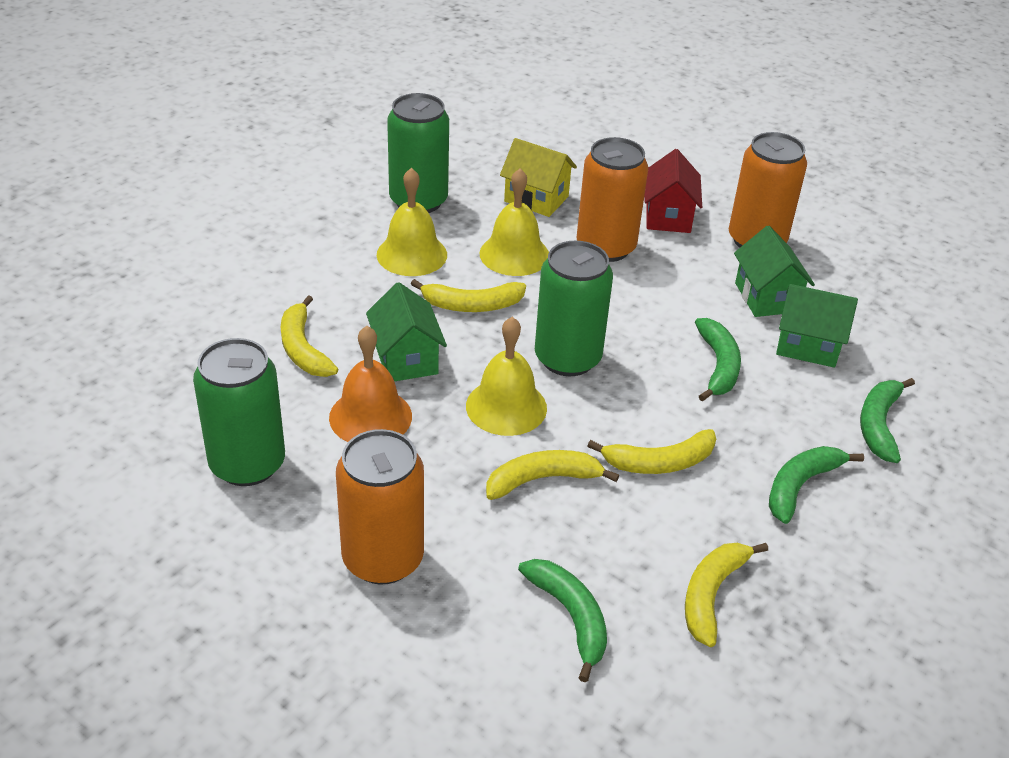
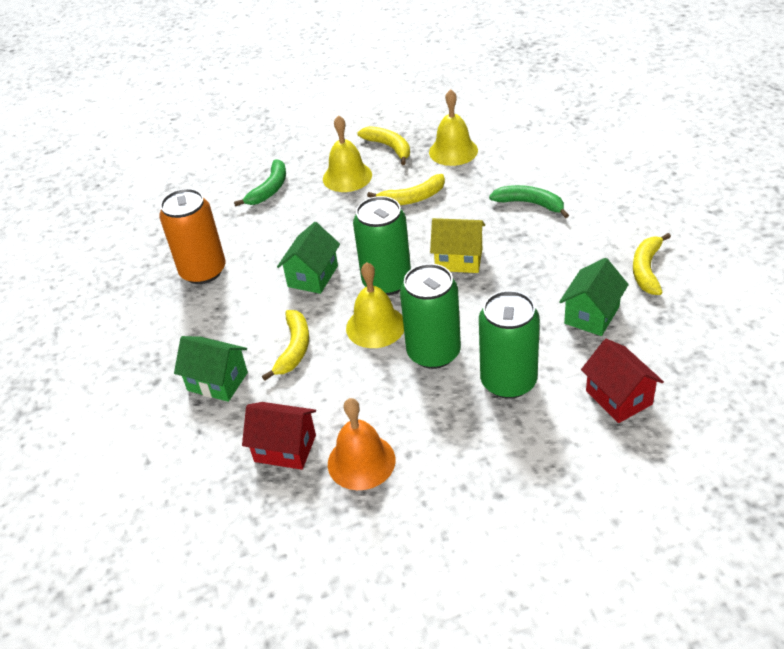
green banana: 4 -> 2
orange can: 3 -> 1
red house: 1 -> 2
yellow banana: 5 -> 4

